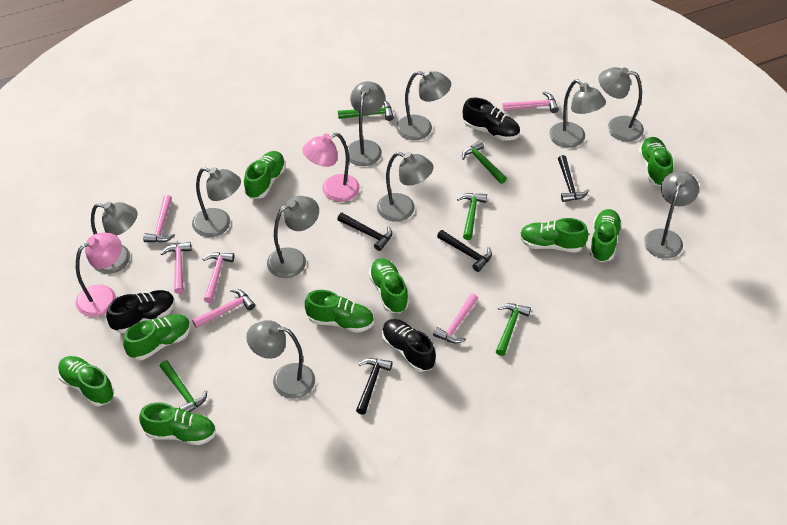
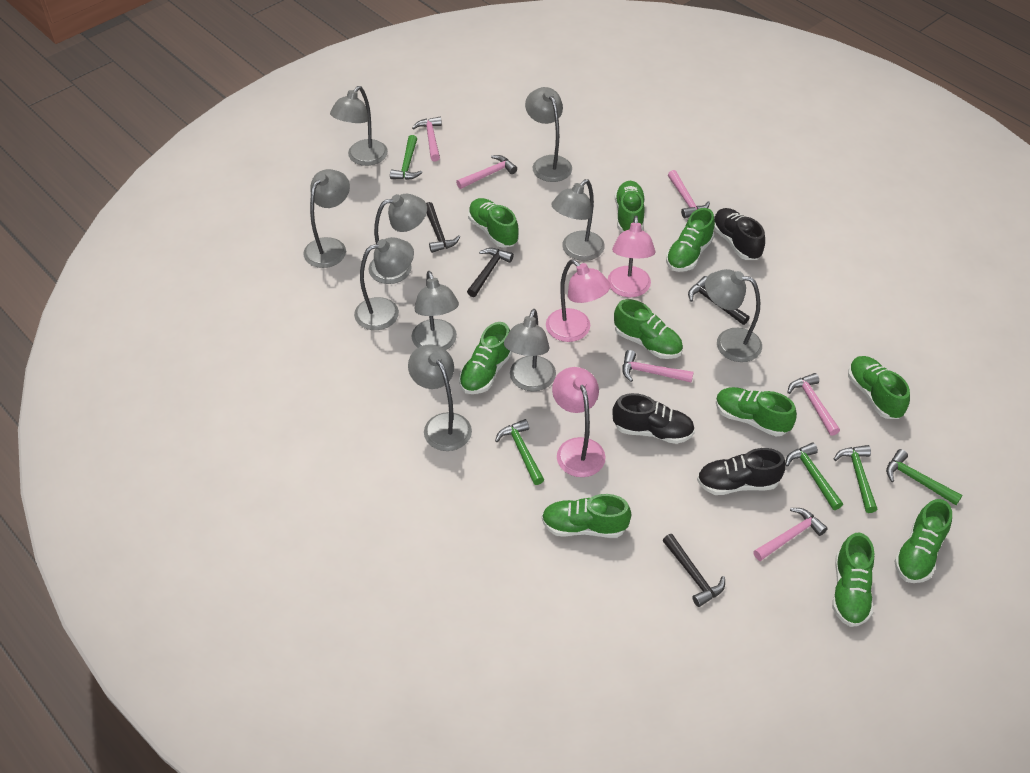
green shoe: 9 -> 10
pink lamp: 2 -> 3

